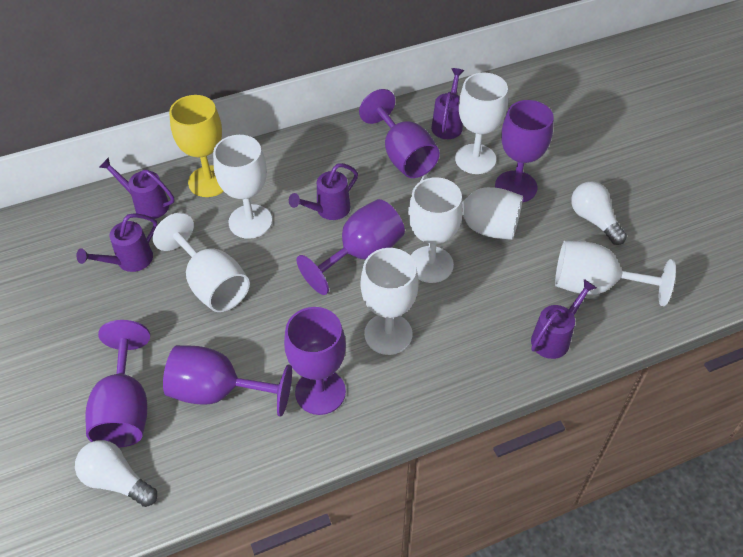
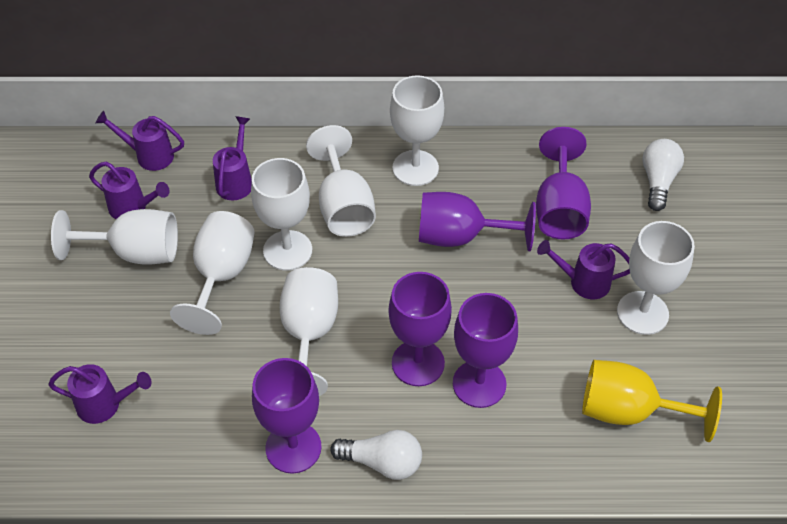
purple goblet: 6 -> 5

